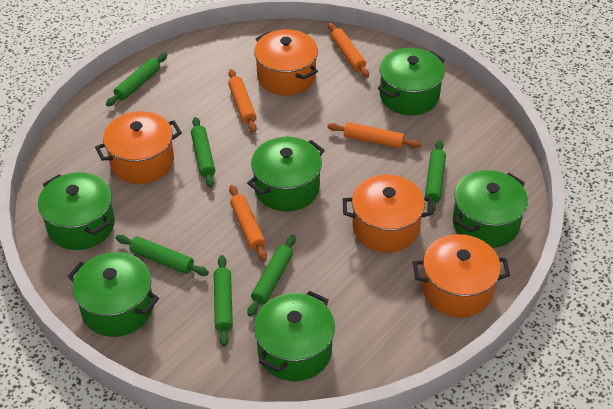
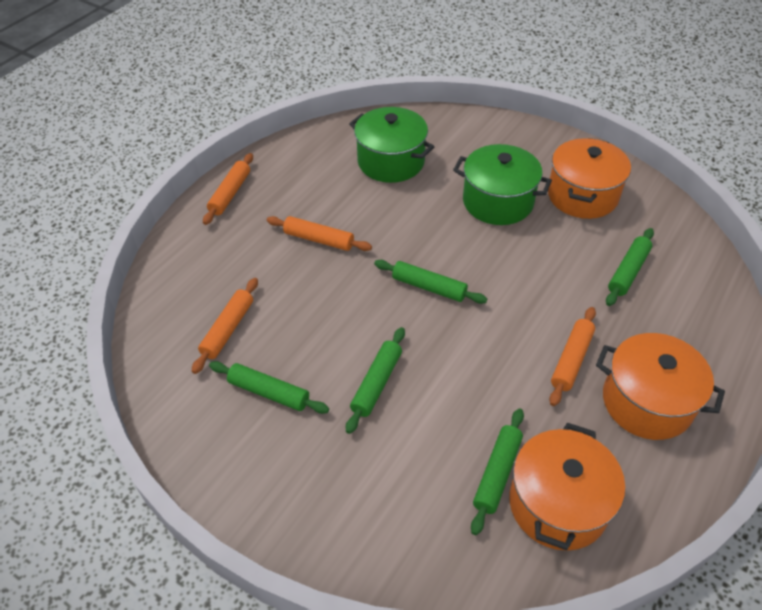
green pot: 6 -> 2
green rolling pin: 6 -> 5
orange pot: 4 -> 3

